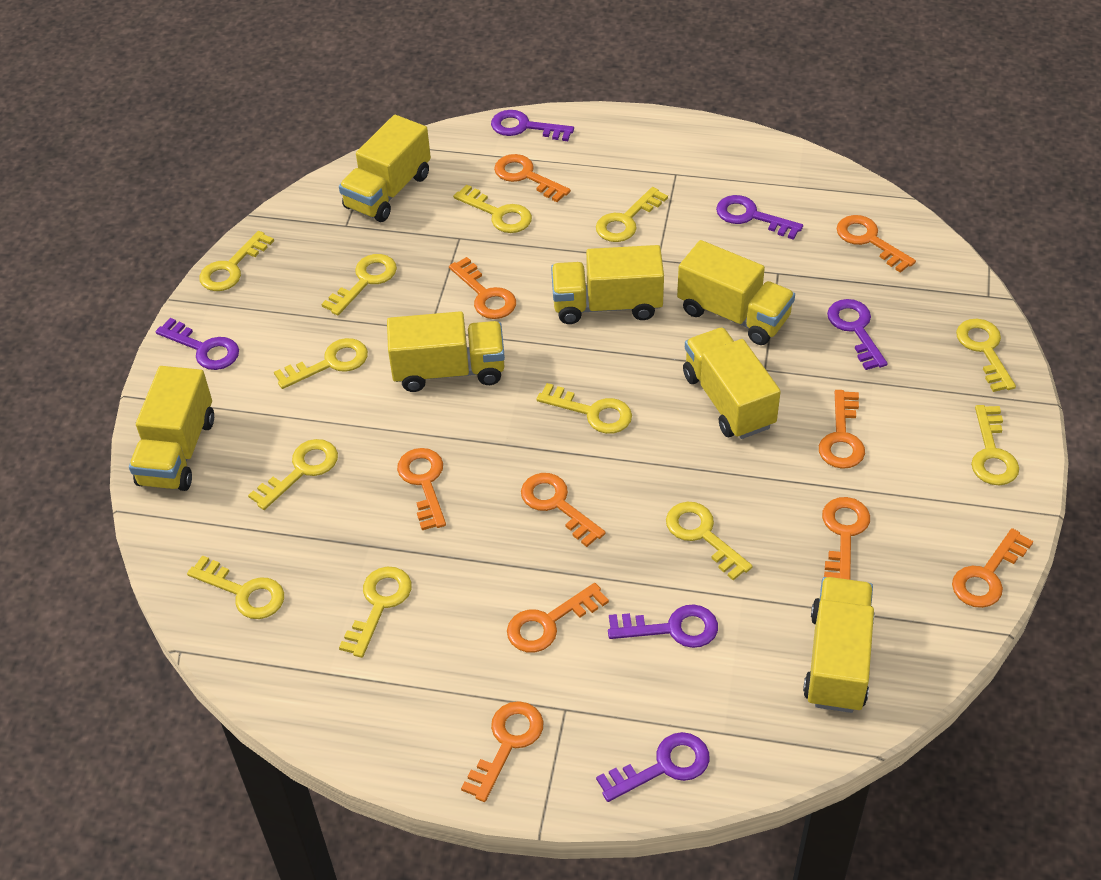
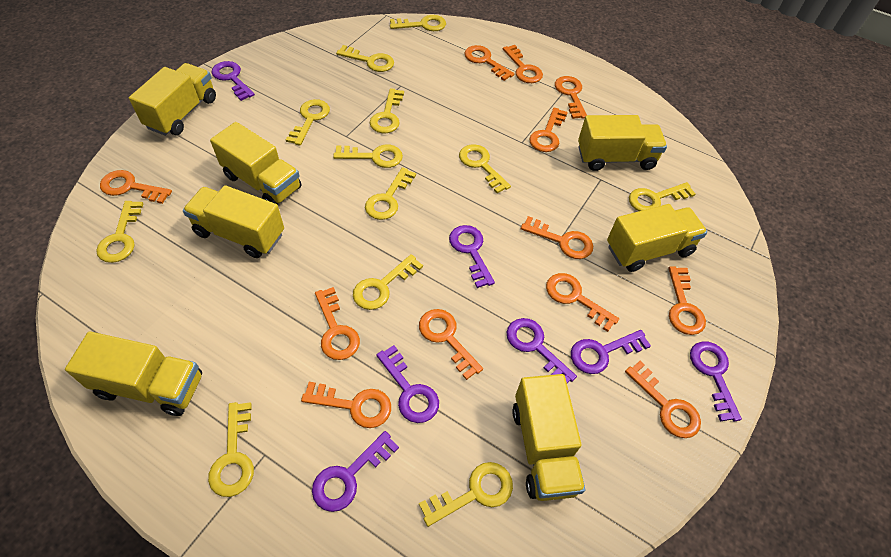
orange key: 10 -> 12
purple key: 6 -> 7

